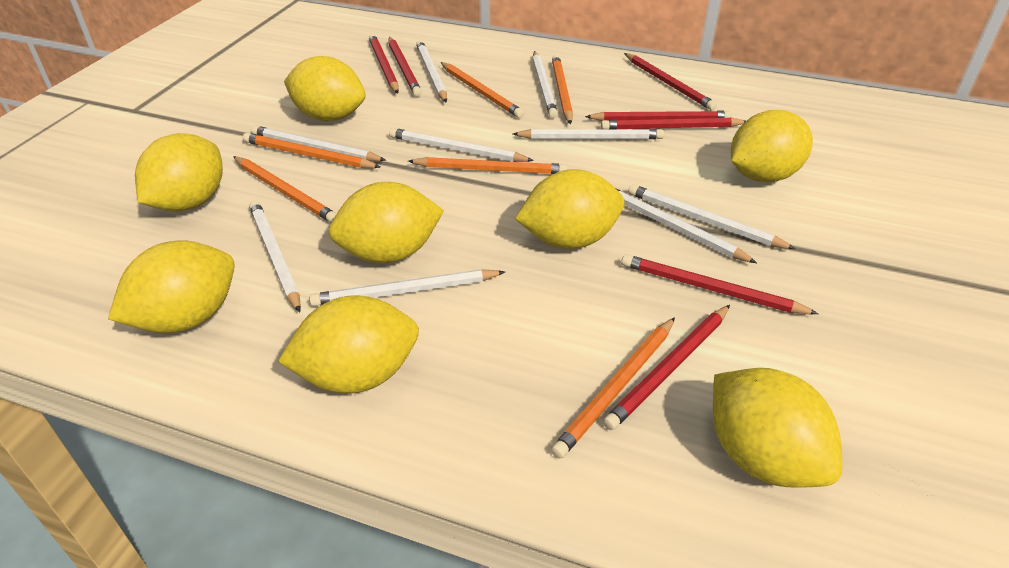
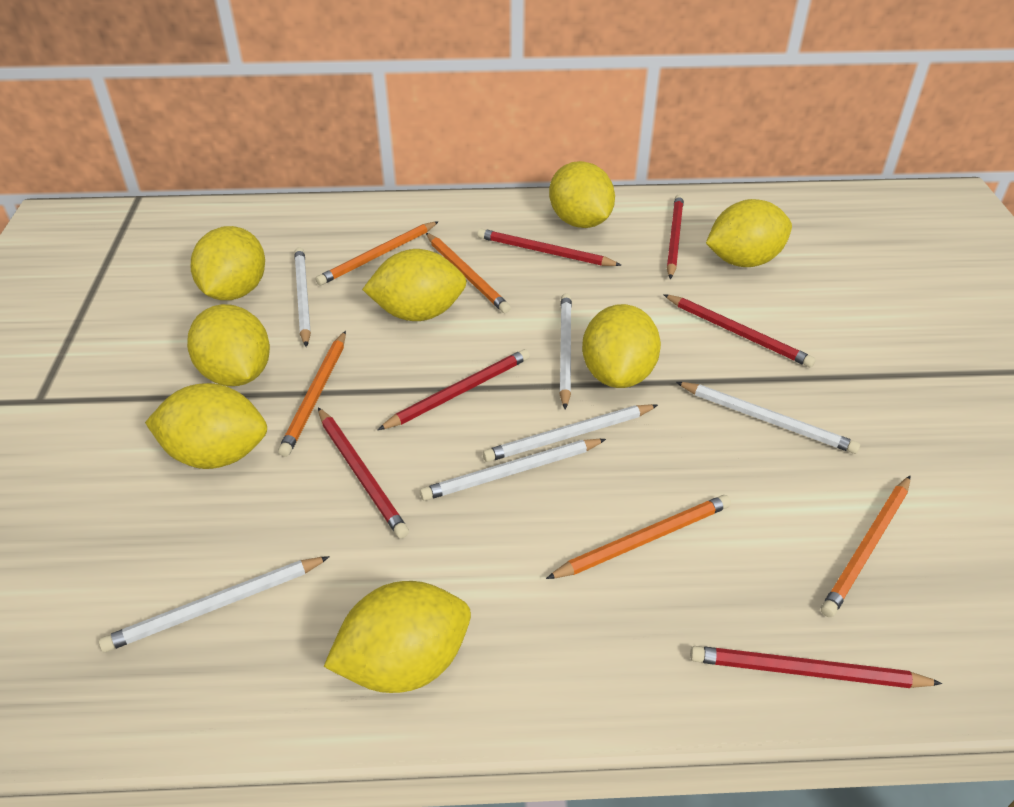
orange pencil: 6 -> 5
red pencil: 7 -> 6
white pencil: 9 -> 6

